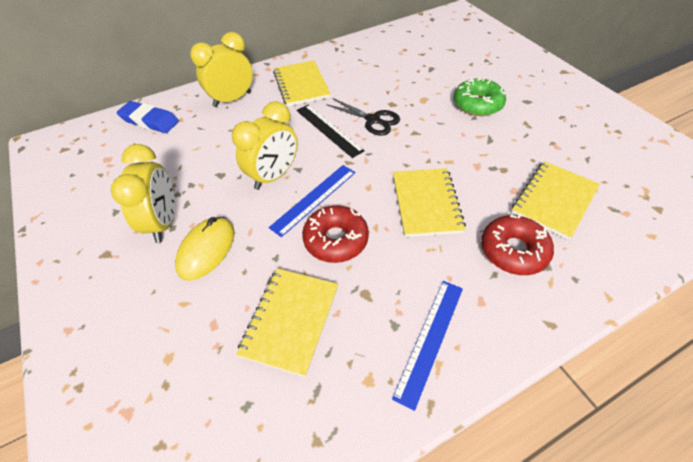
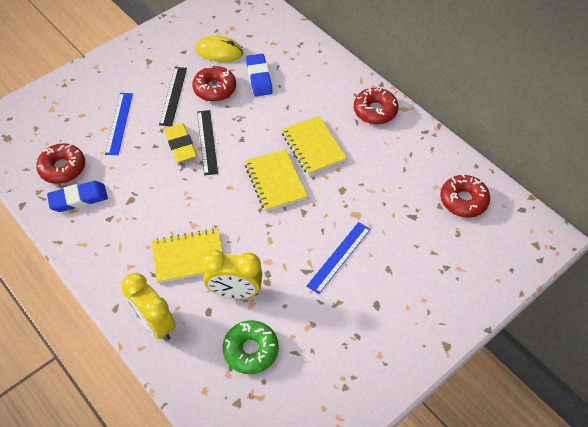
black ruler: 1 -> 2
black scissors: 1 -> 0
blue eraser: 1 -> 2
red donut: 2 -> 4
yellow clock: 3 -> 2
yellow eraser: 0 -> 1
yellow notebook: 4 -> 3

